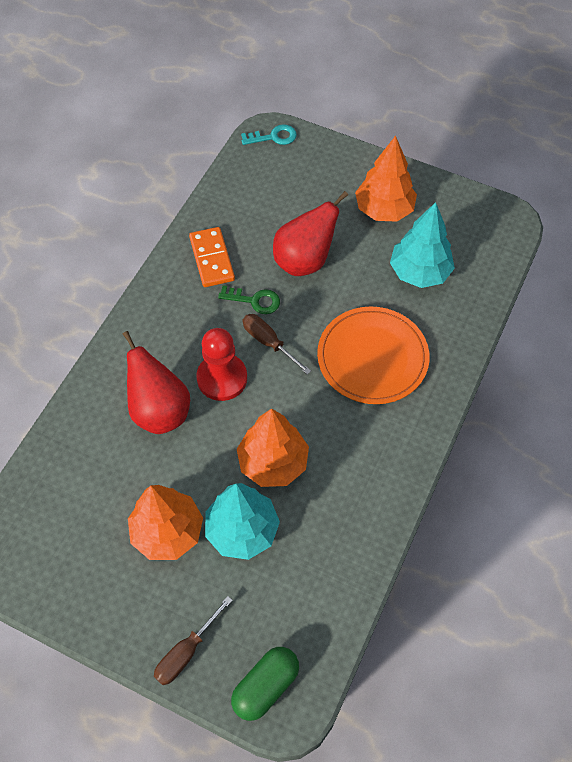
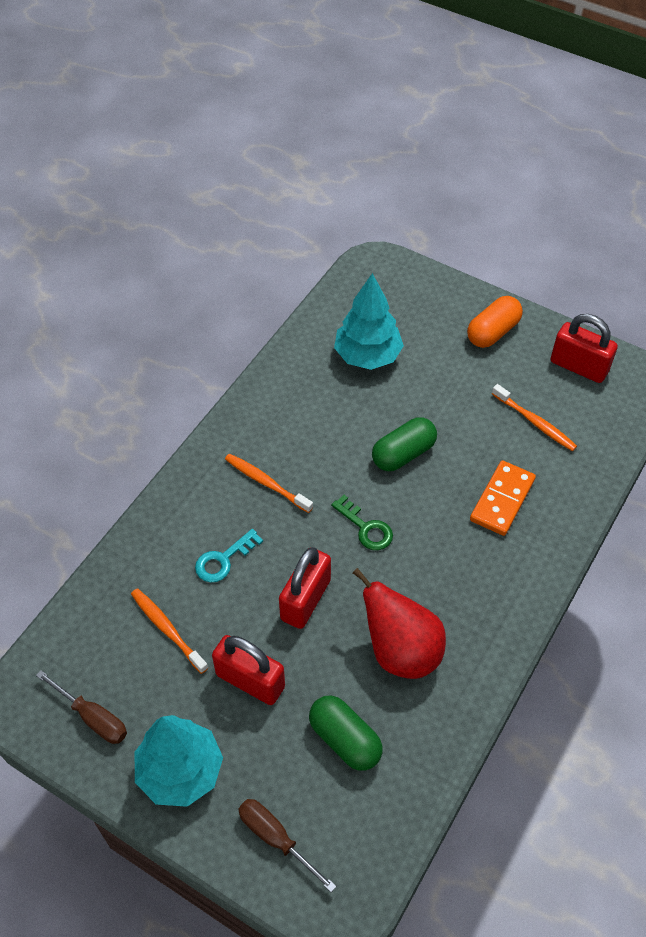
green capsule: 1 -> 2
orange capsule: 0 -> 1
orange plate: 1 -> 0
orange toothbrush: 0 -> 3
orange tree: 3 -> 0
red padlock: 0 -> 3
red pawn: 1 -> 0
red pear: 2 -> 1

